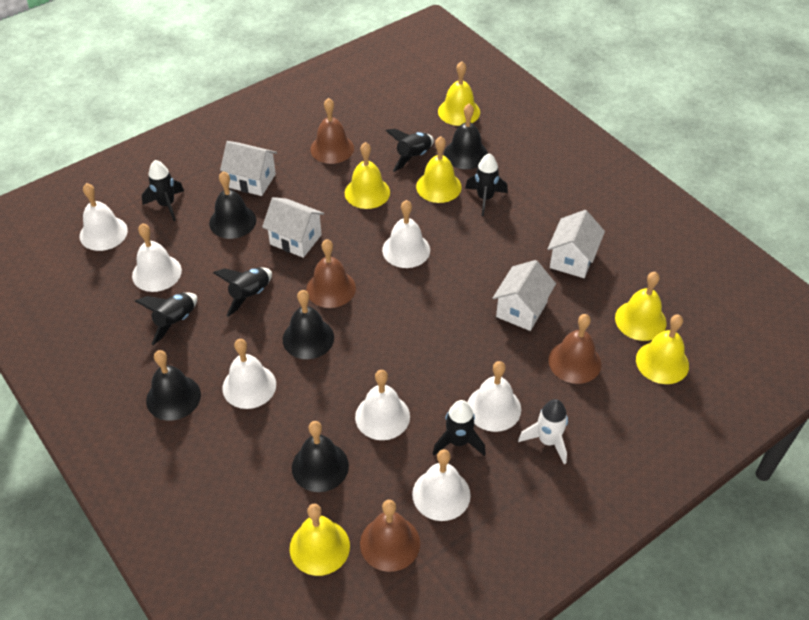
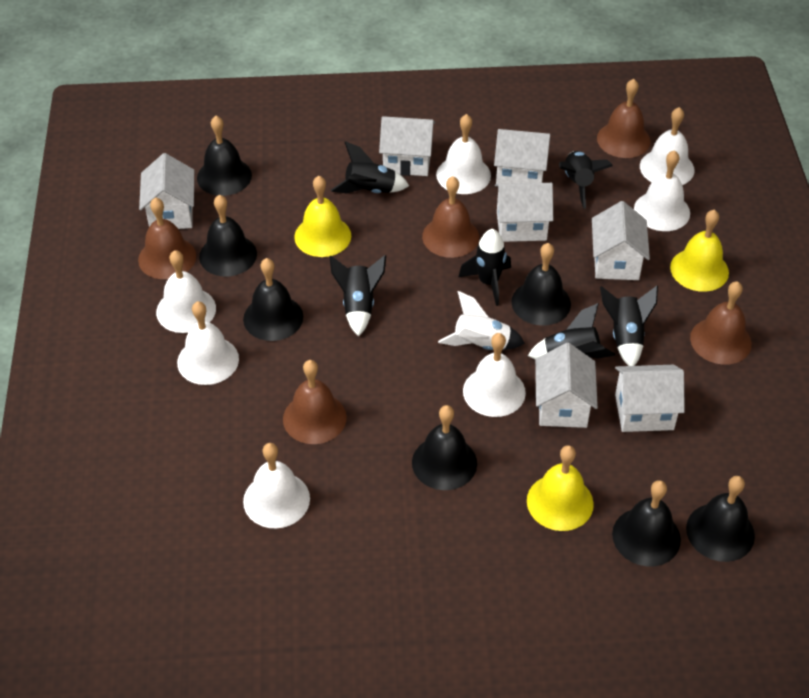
black bell: 5 -> 7
brown bell: 4 -> 5
white house: 4 -> 7
yellow bell: 6 -> 3

